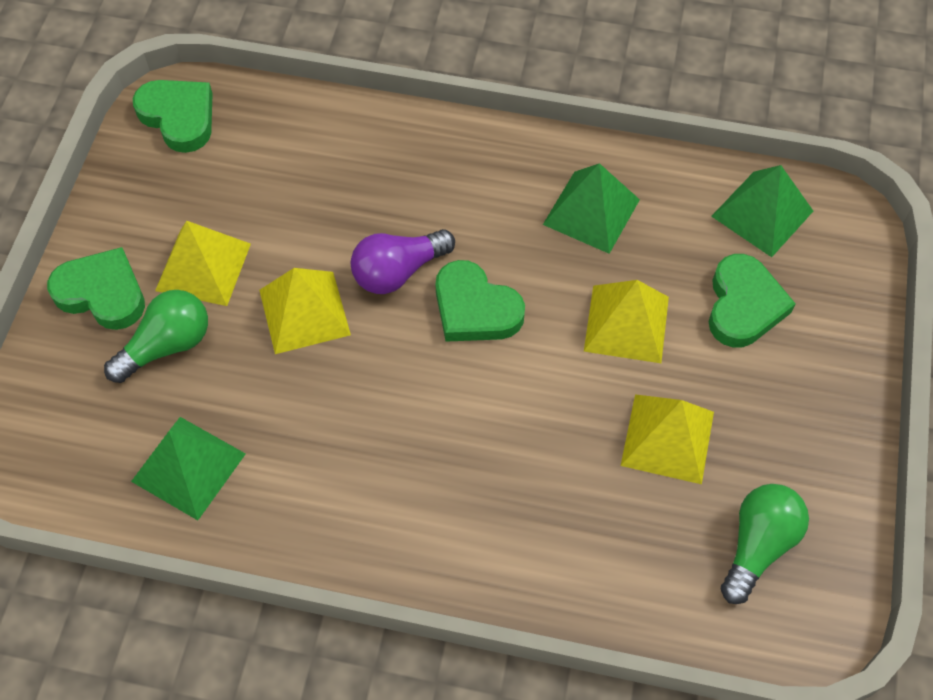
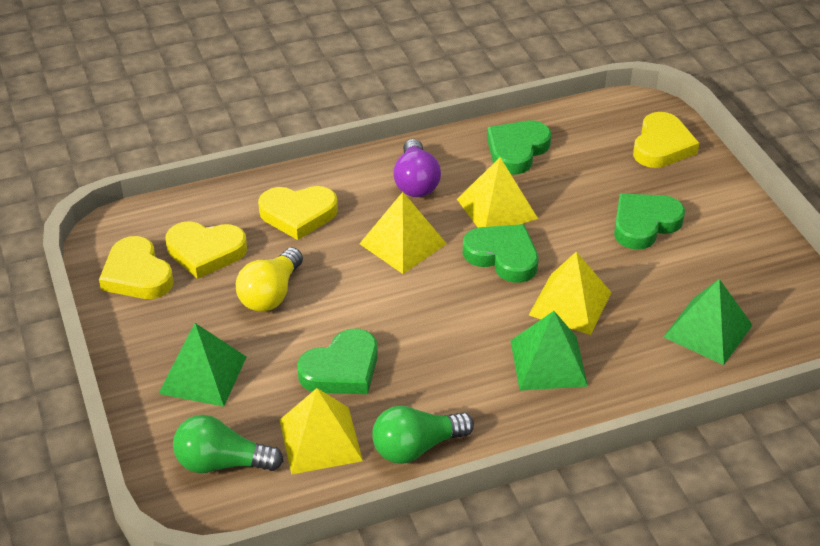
yellow heart: 0 -> 4
yellow light bulb: 0 -> 1

